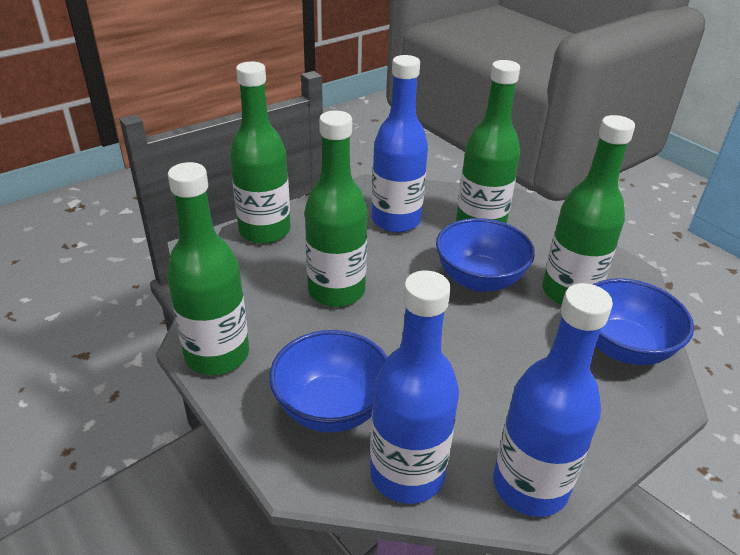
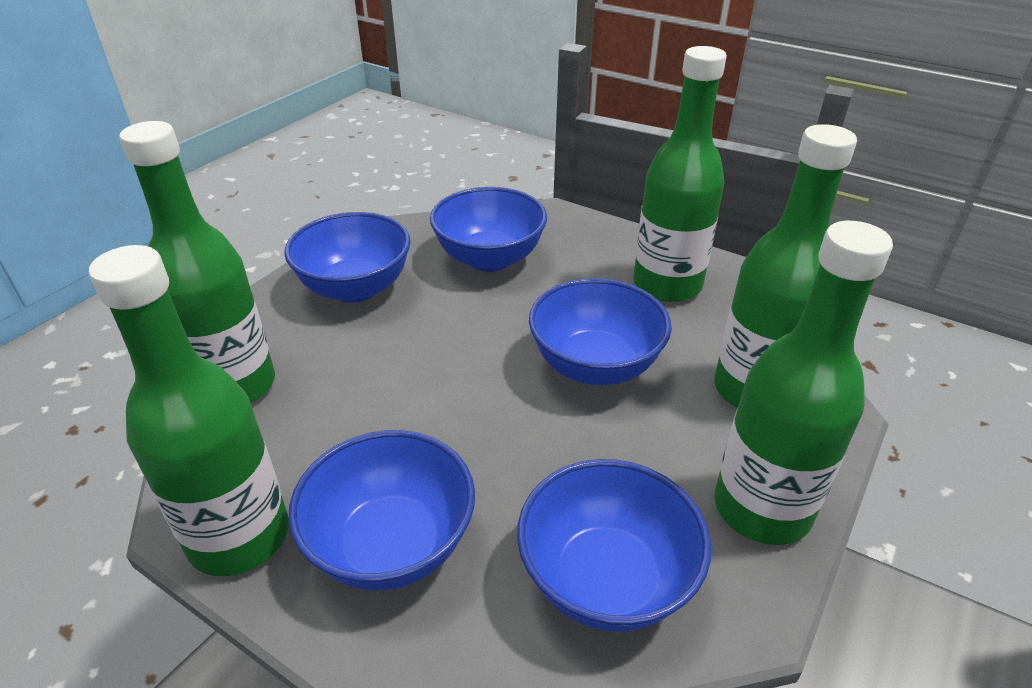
blue bottle: 3 -> 0
blue bowl: 3 -> 5

